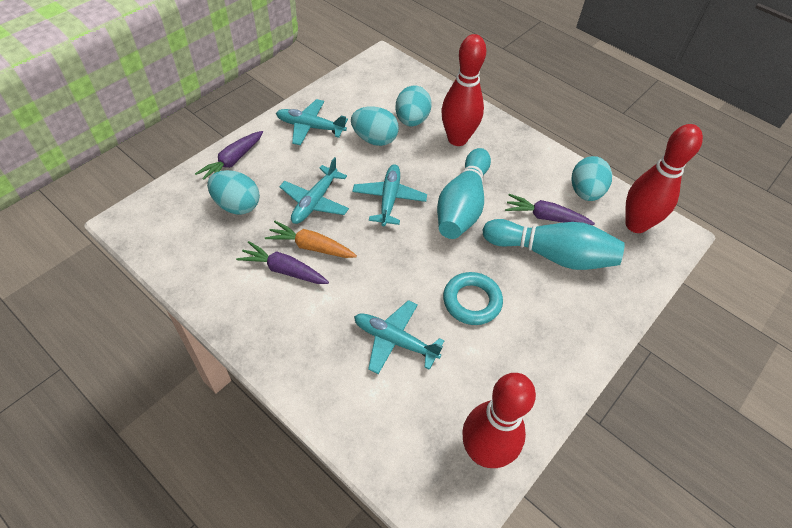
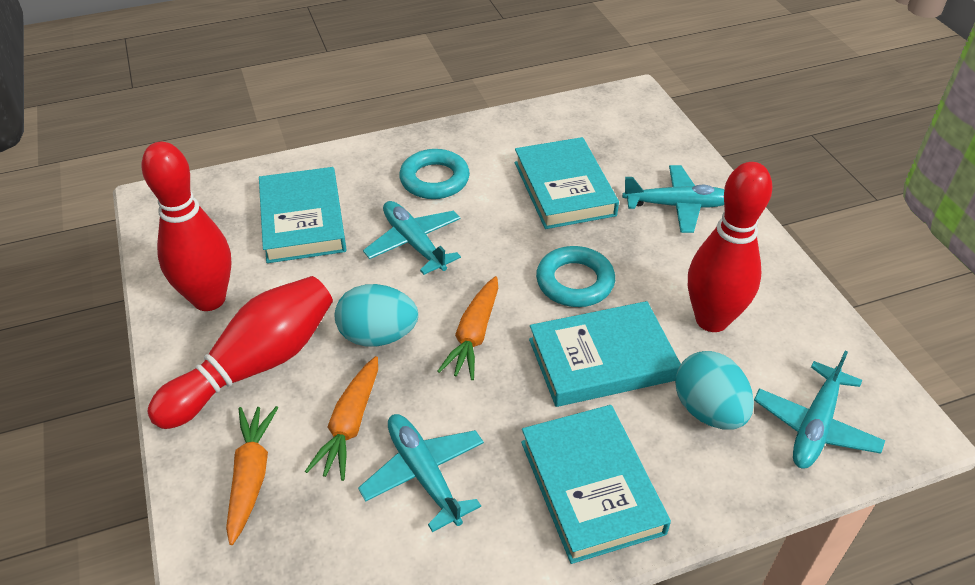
orange carrot: 1 -> 3
purple carrot: 3 -> 0
turquoise book: 0 -> 4
turquoise bowling pin: 2 -> 0
turquoise egg: 4 -> 2
turquoise ring: 1 -> 2

